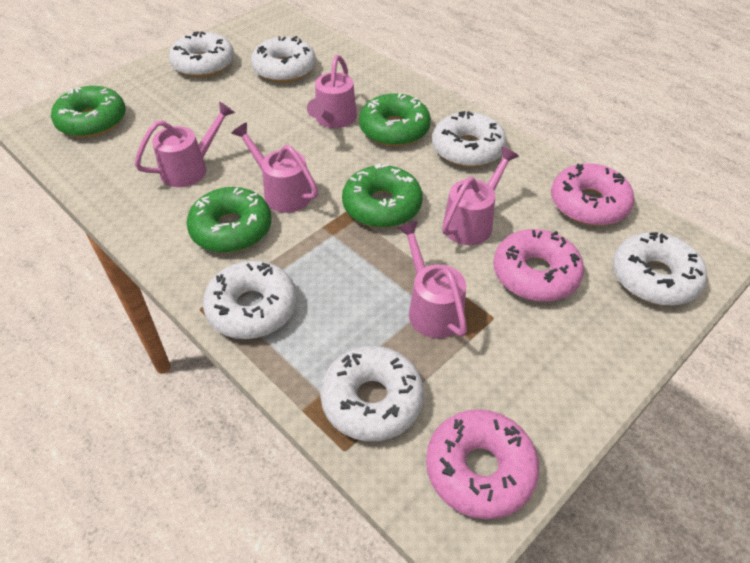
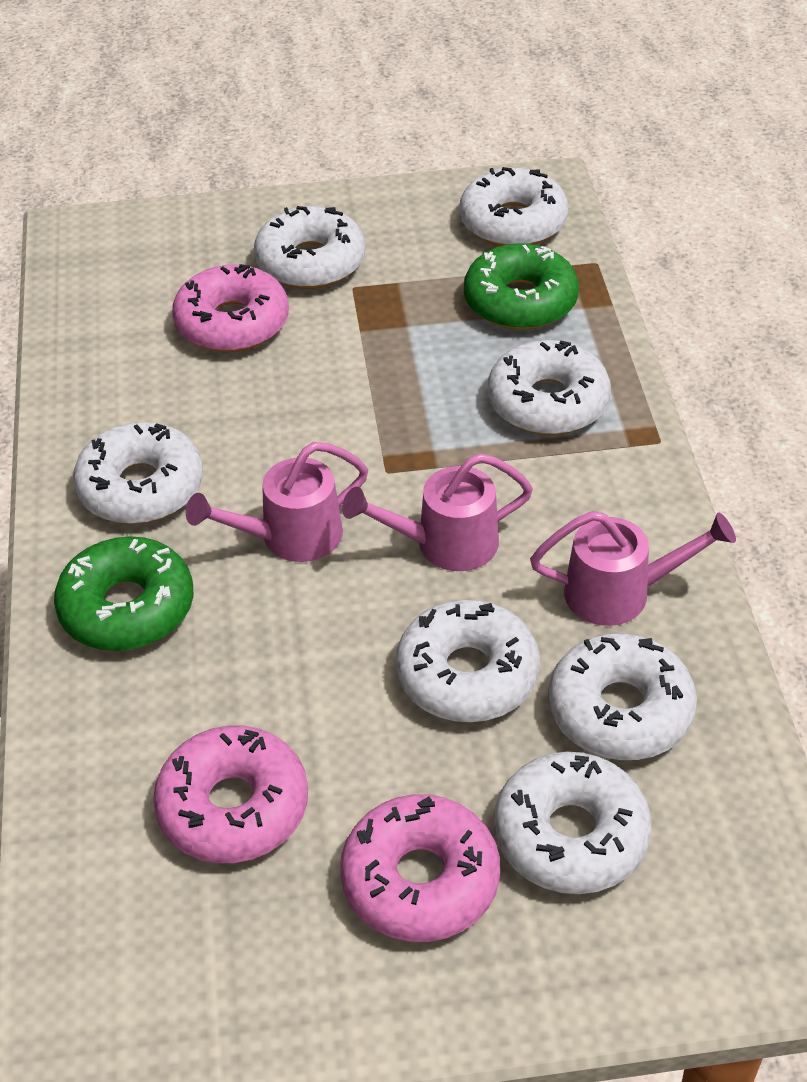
green donut: 4 -> 2
pink watering can: 5 -> 3
white donut: 6 -> 7

